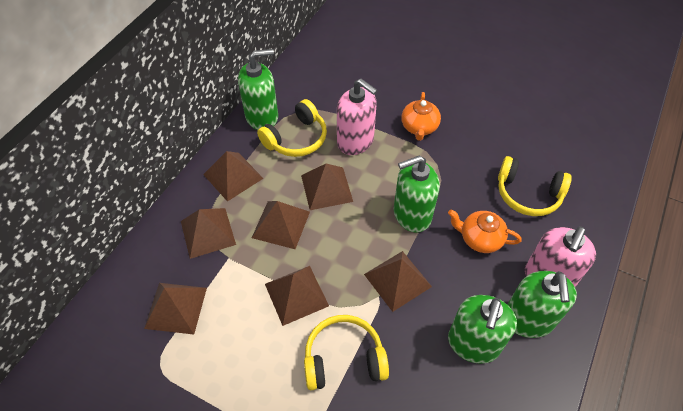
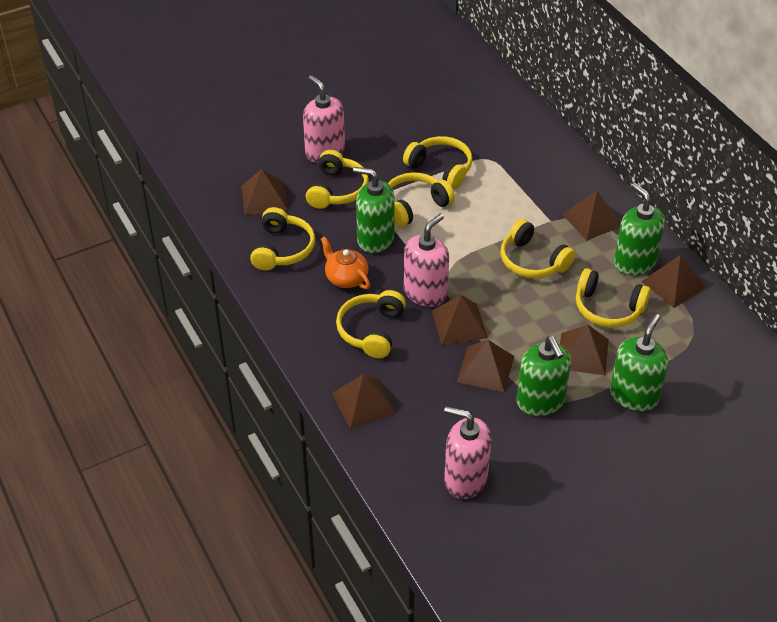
orange teapot: 2 -> 1
pink soap dispenser: 2 -> 3
yellow headphones: 3 -> 7

